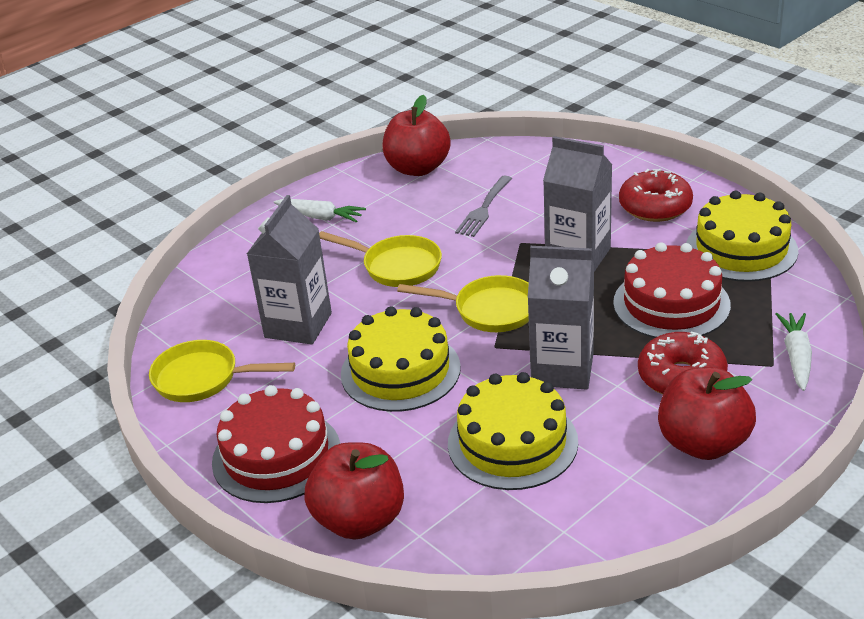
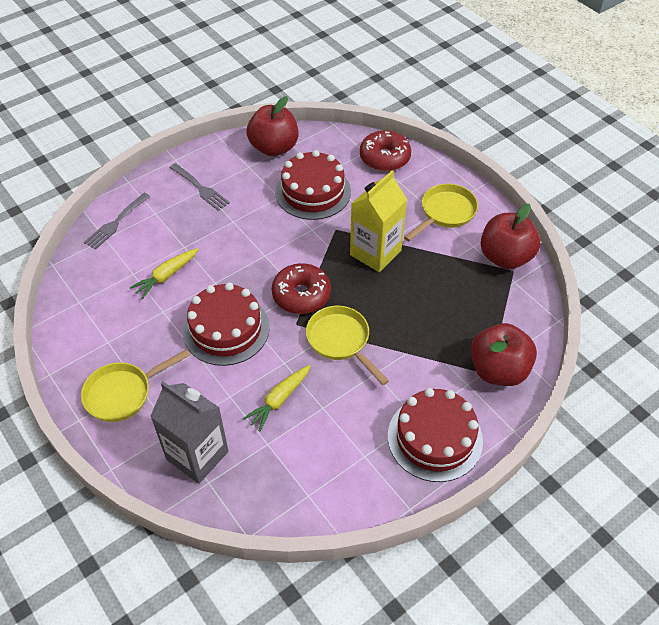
grey carton: 3 -> 1
grey fork: 1 -> 2
red cake: 2 -> 3
white carrot: 2 -> 0
yellow cake: 3 -> 0
yellow carrot: 0 -> 2
yellow carton: 0 -> 1

